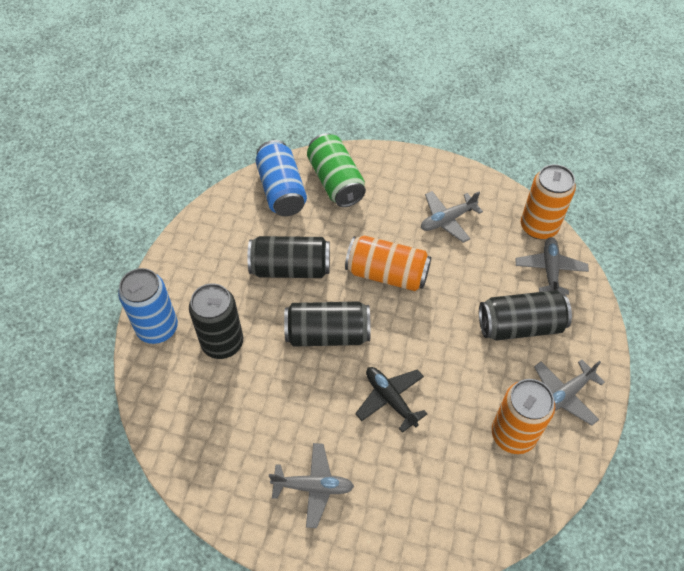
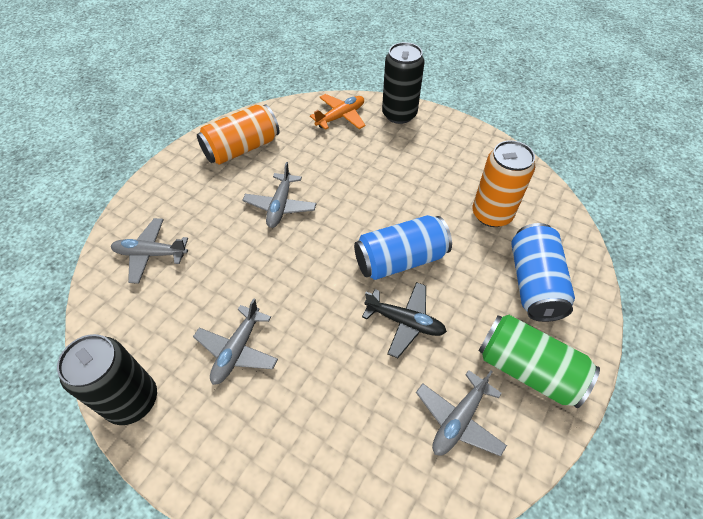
black can: 4 -> 2
orange can: 3 -> 2
orange plane: 0 -> 1

